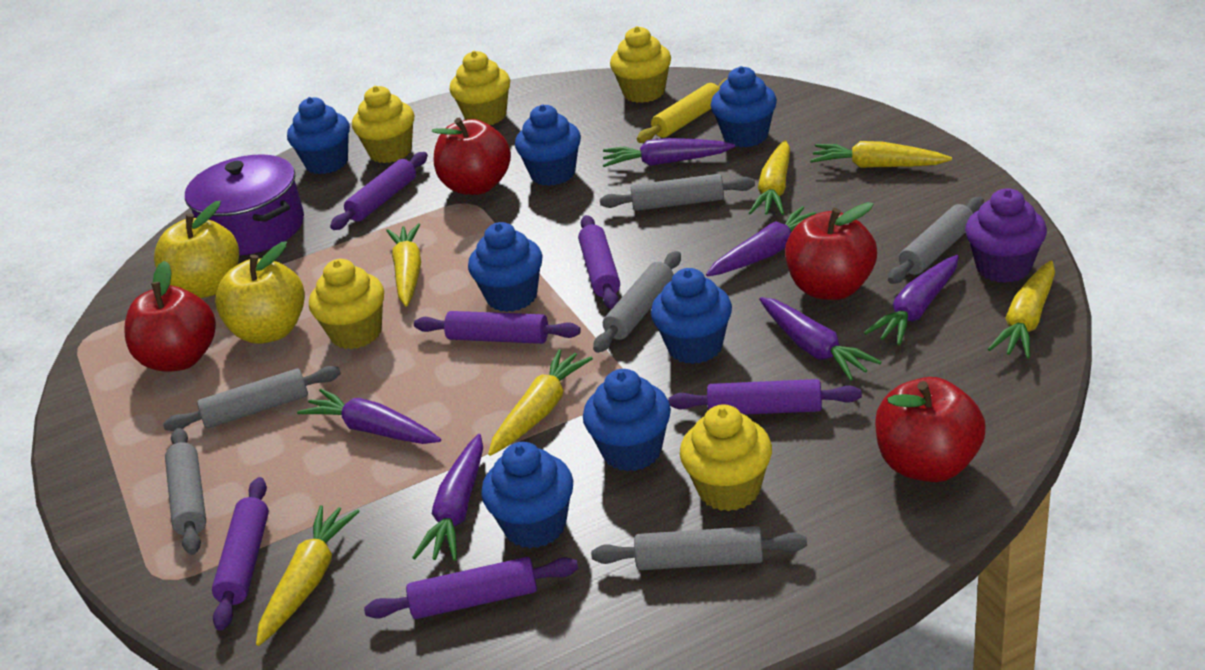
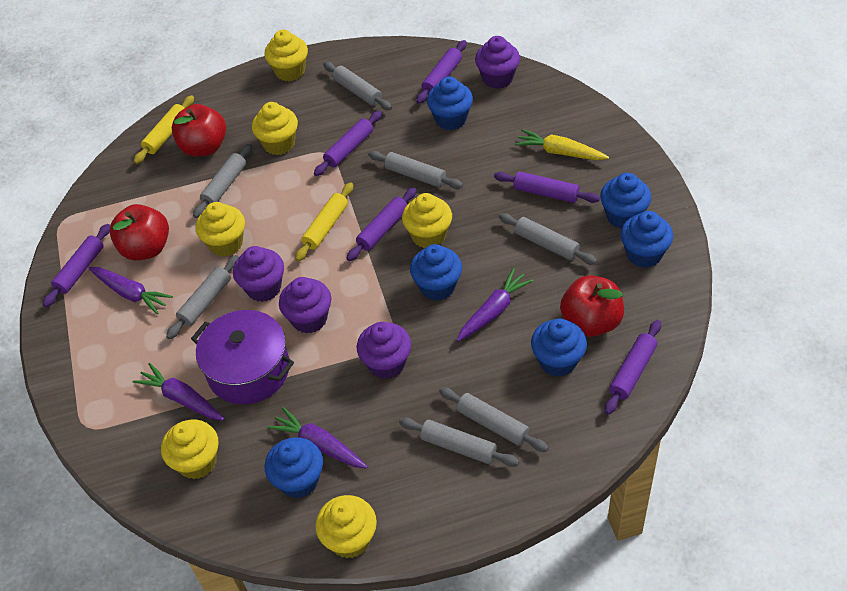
blue cupcake: 7 -> 6
grey rolling pin: 6 -> 7
purple carrot: 6 -> 4
purple cupcake: 1 -> 4
red apple: 4 -> 3
yellow apple: 2 -> 0
yellow carrot: 6 -> 1
yellow cupcake: 5 -> 6
yellow rolling pin: 1 -> 2

